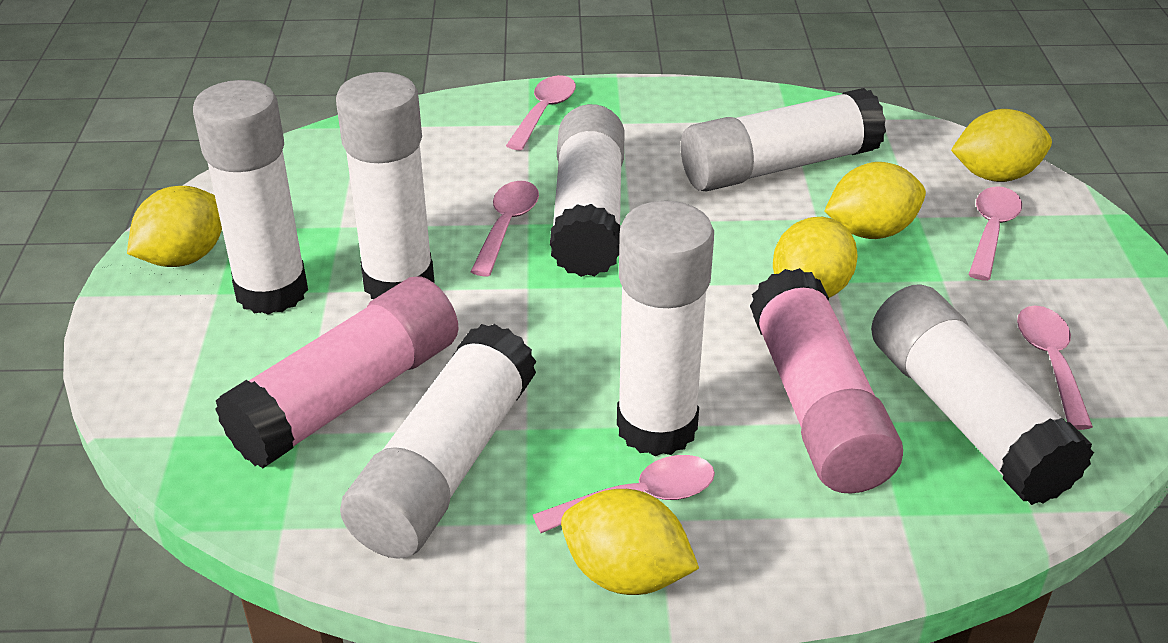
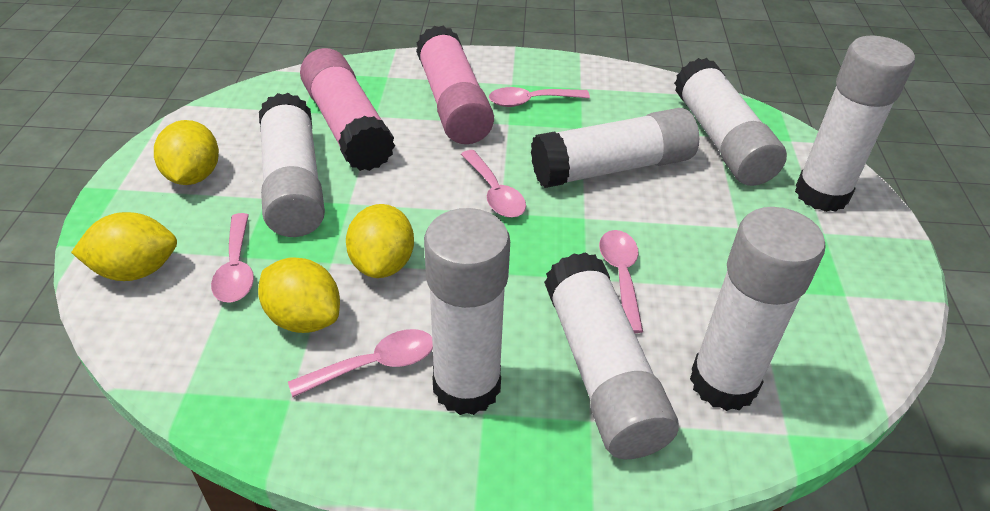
yellow lemon: 5 -> 4

